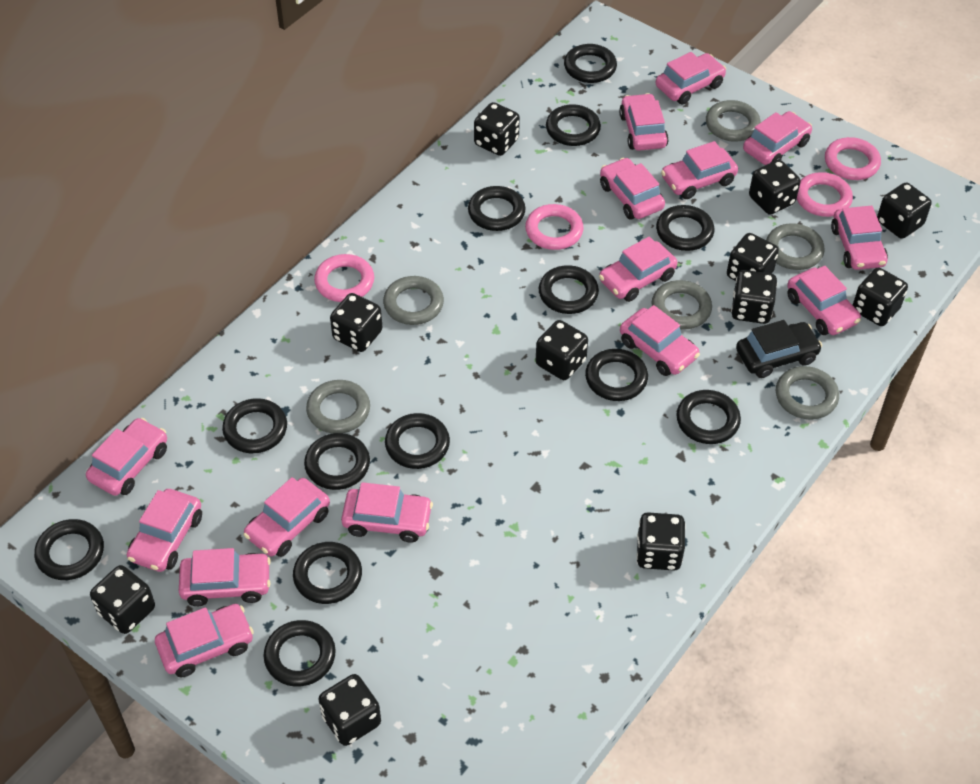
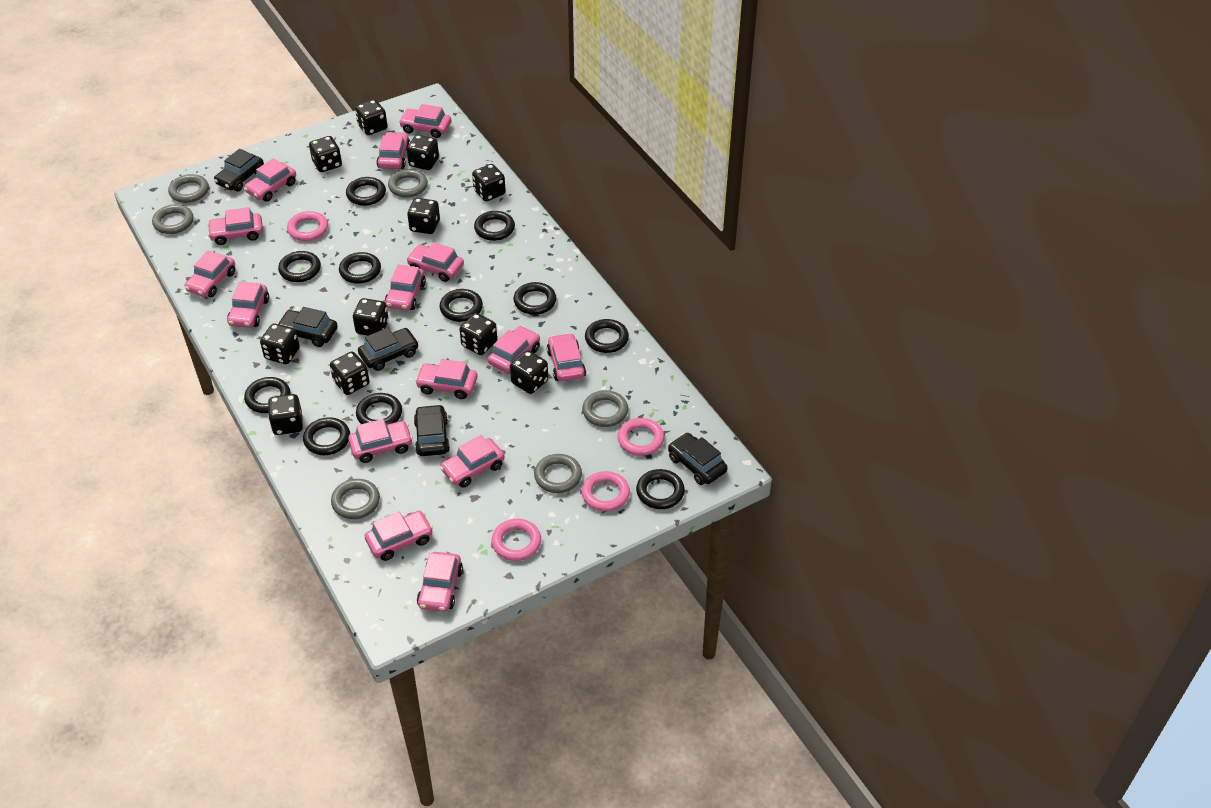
black car: 1 -> 5
black ring: 13 -> 11

